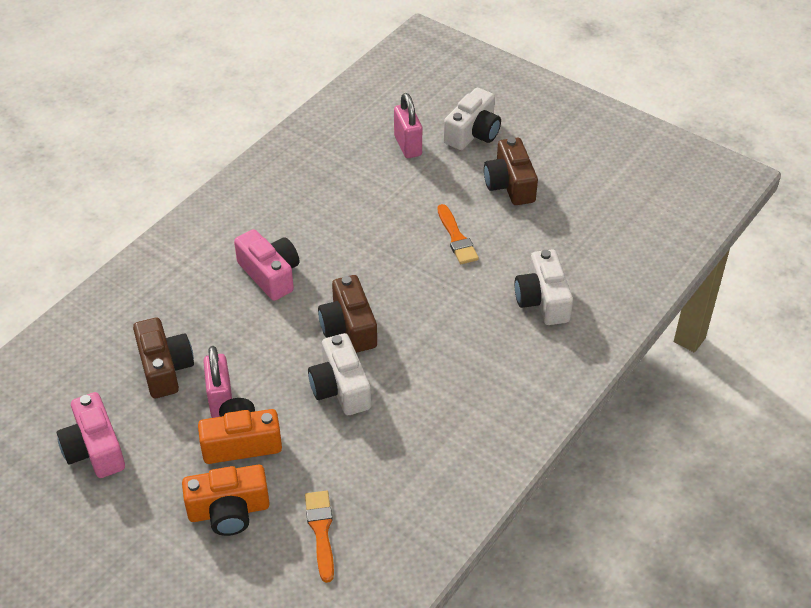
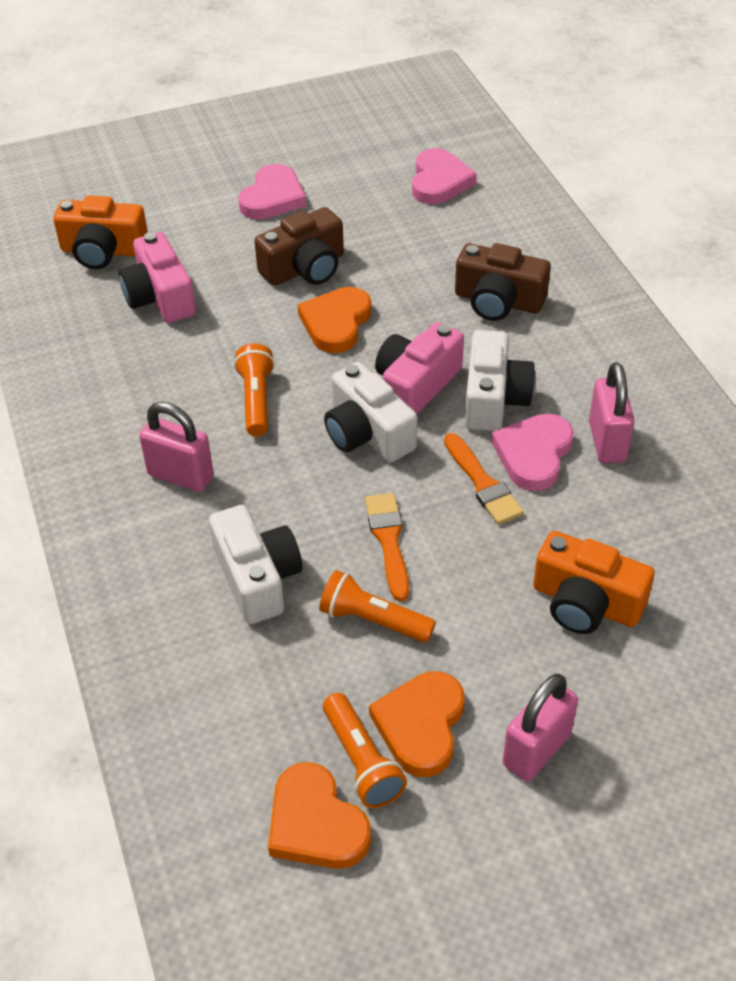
brown camera: 3 -> 2
orange flashlight: 0 -> 3
orange heart: 0 -> 3
pink heart: 0 -> 3
pink padlock: 2 -> 3

